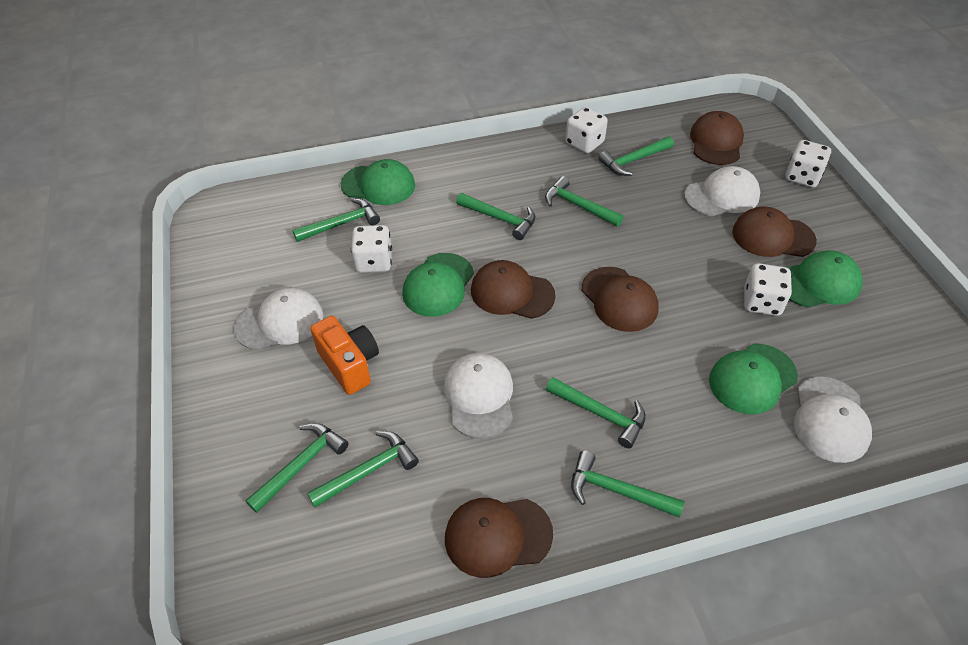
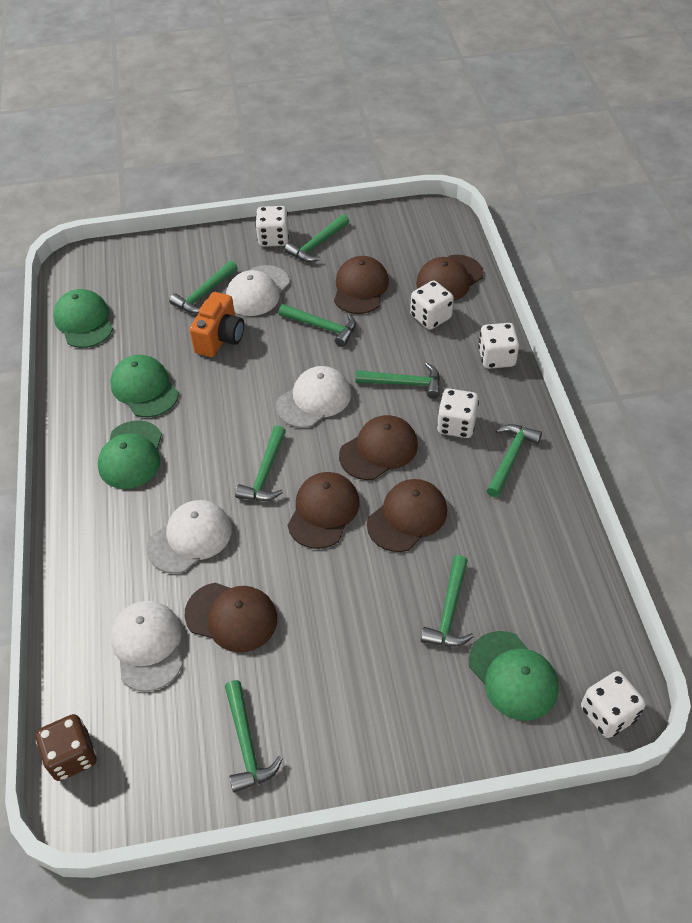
brown cap: 5 -> 6
brown dice: 0 -> 1
white dice: 4 -> 5

